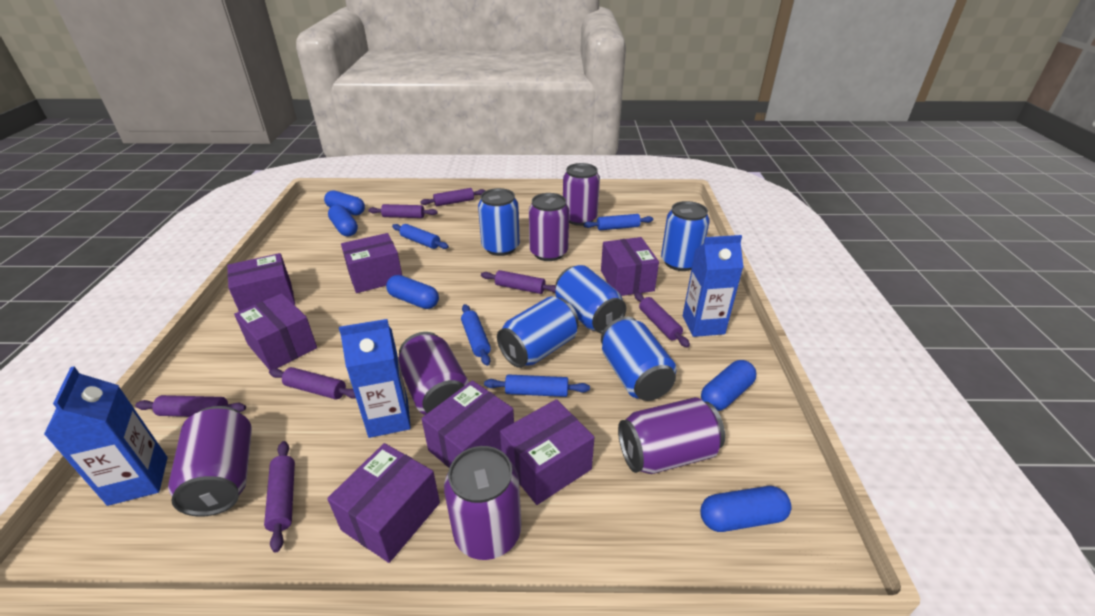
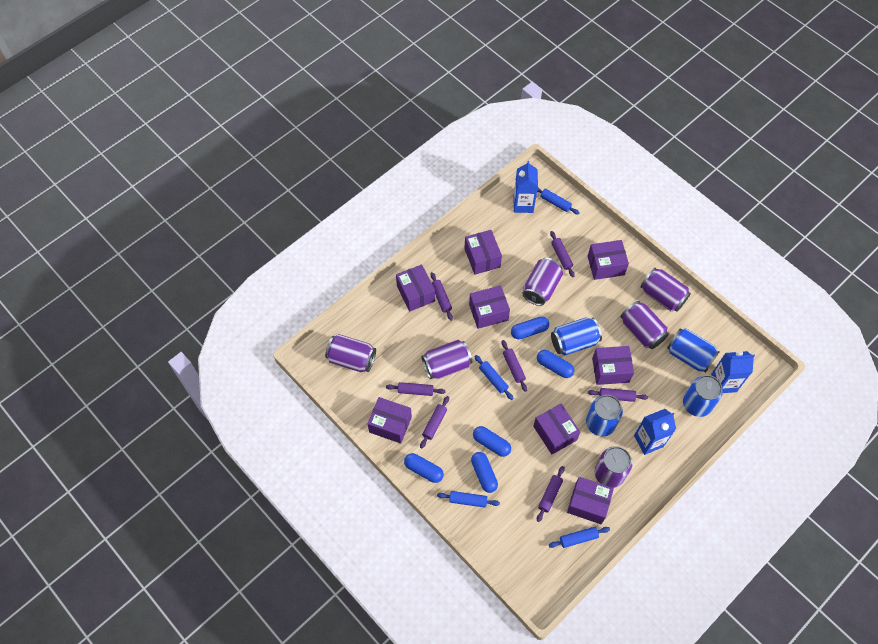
blue can: 5 -> 4
purple box: 7 -> 8

